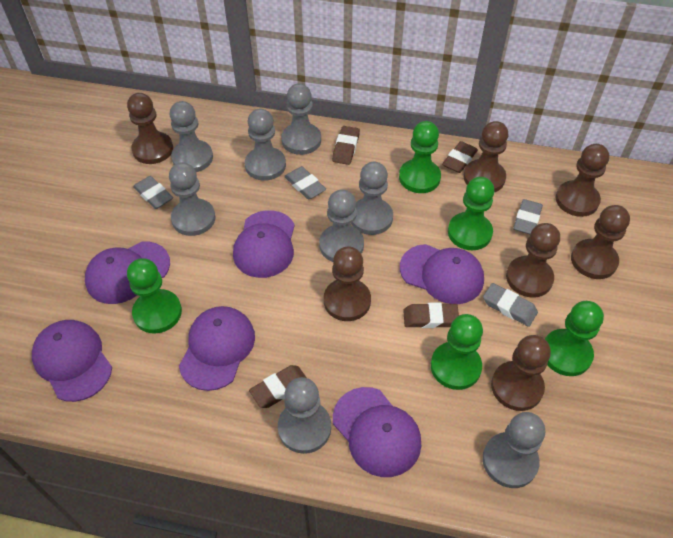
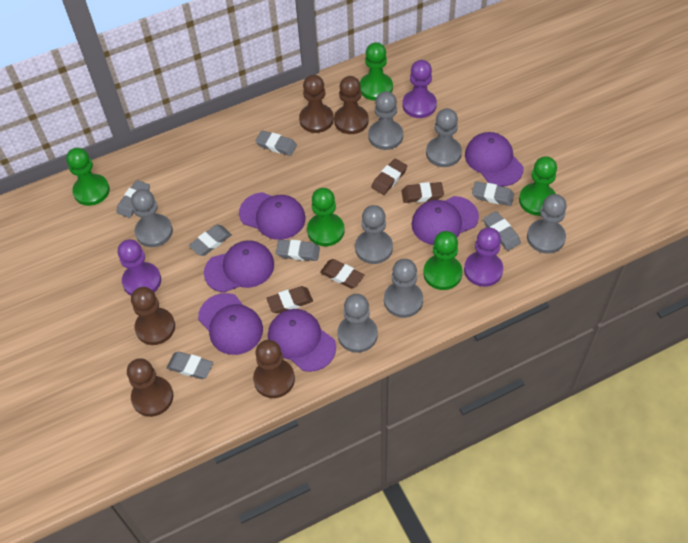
brown pawn: 7 -> 5
grey eraser: 4 -> 7
grey pawn: 8 -> 7
purple pawn: 0 -> 3

